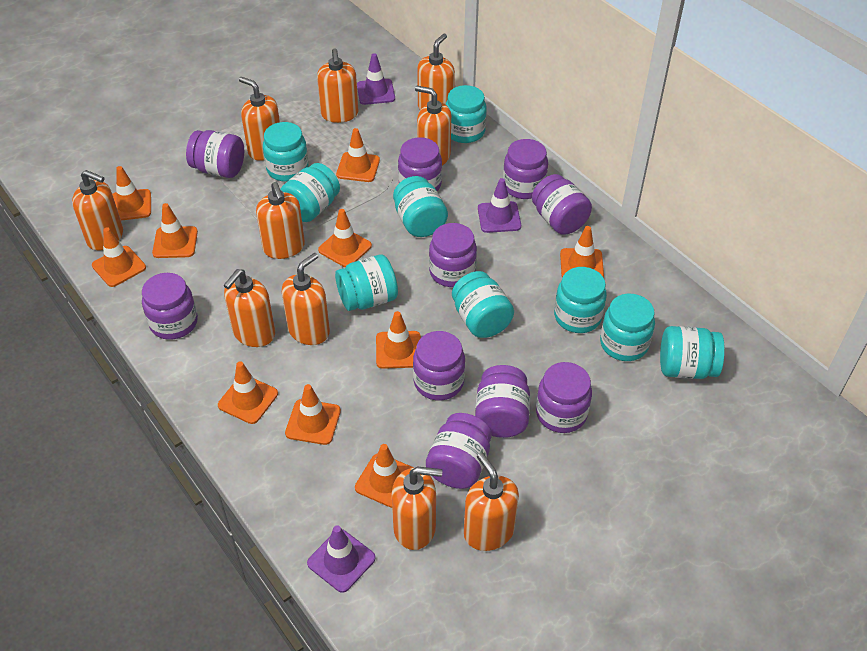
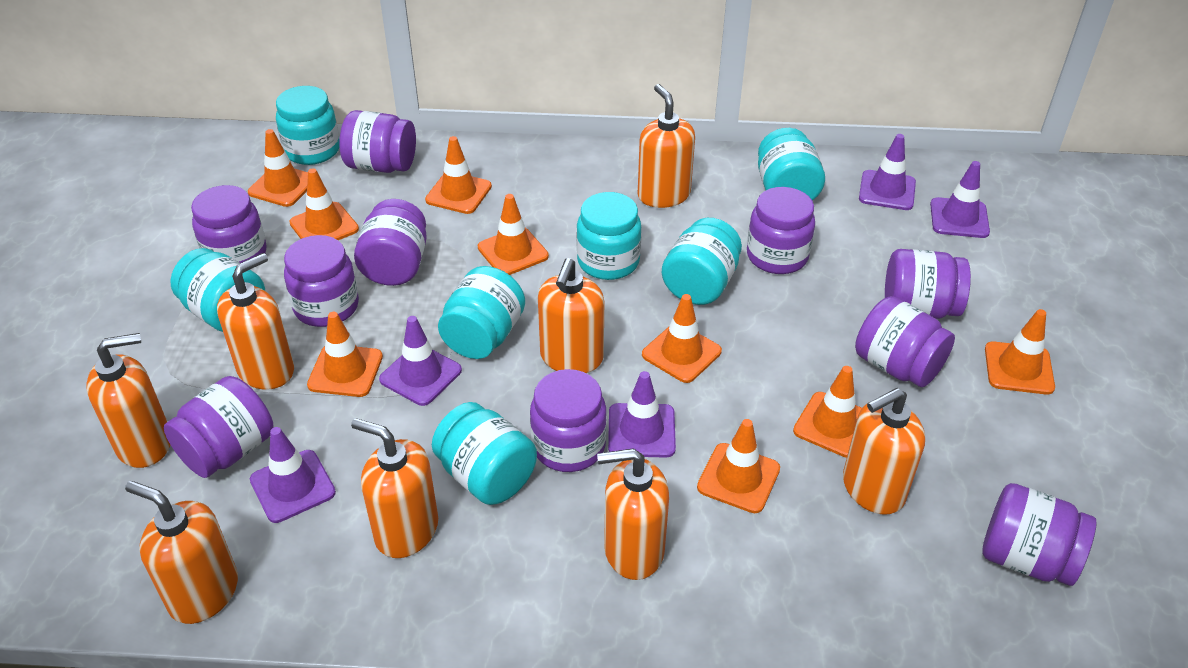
orange soap dispenser: 10 -> 8
orange traffic cone: 10 -> 9
purple traffic cone: 3 -> 5
turquoise jar: 9 -> 7

